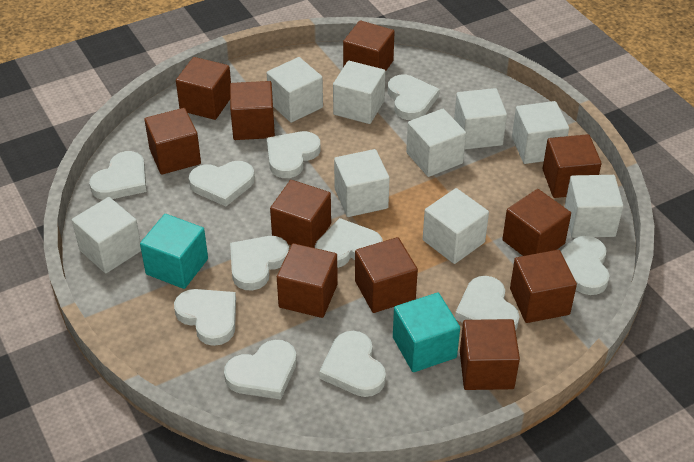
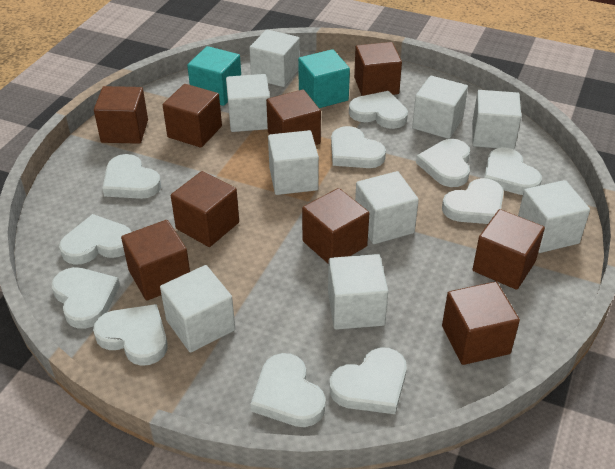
brown cube: 11 -> 9

